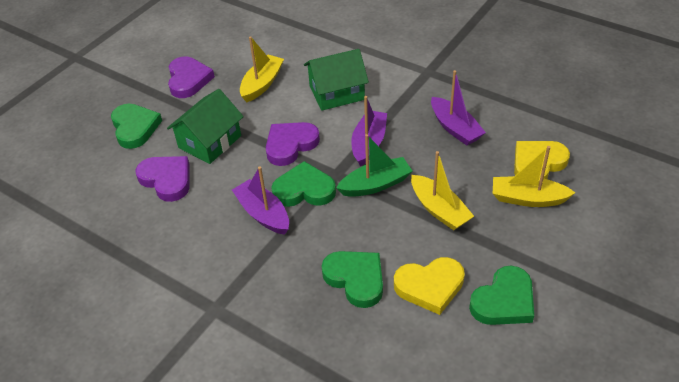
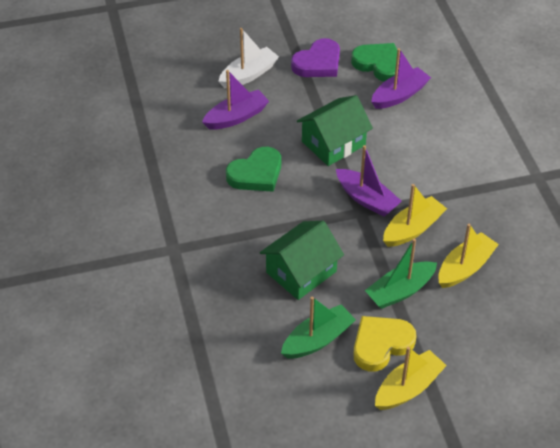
green boat: 1 -> 2
green heart: 4 -> 2
purple heart: 3 -> 1
white boat: 0 -> 1
yellow heart: 2 -> 1

